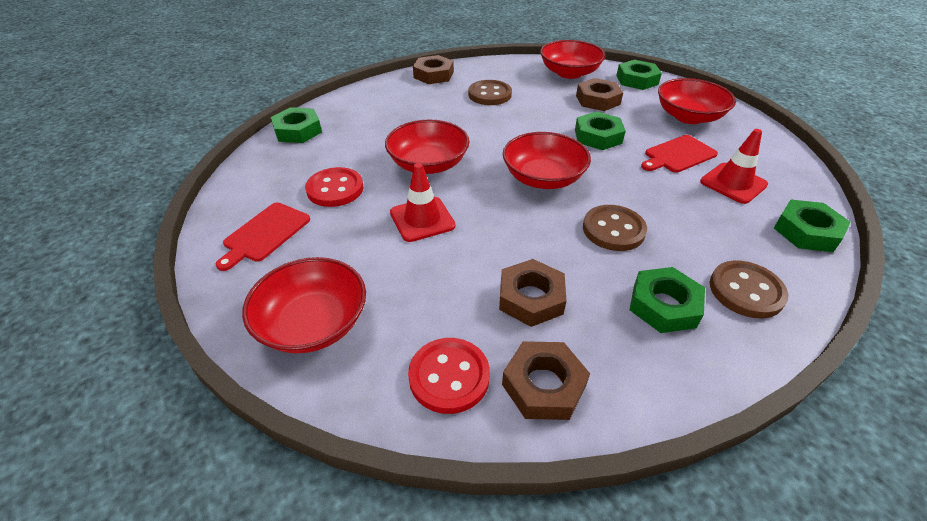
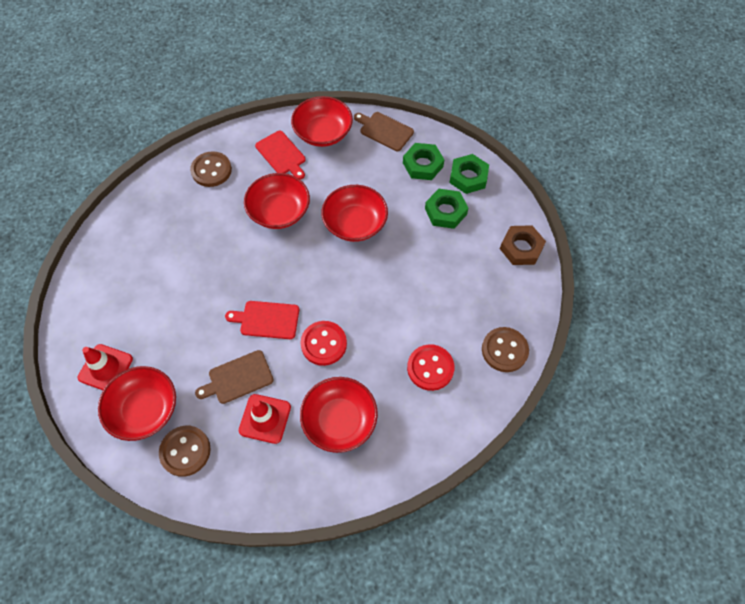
brown cutting board: 0 -> 2
brown nut: 4 -> 1
green nut: 5 -> 3

